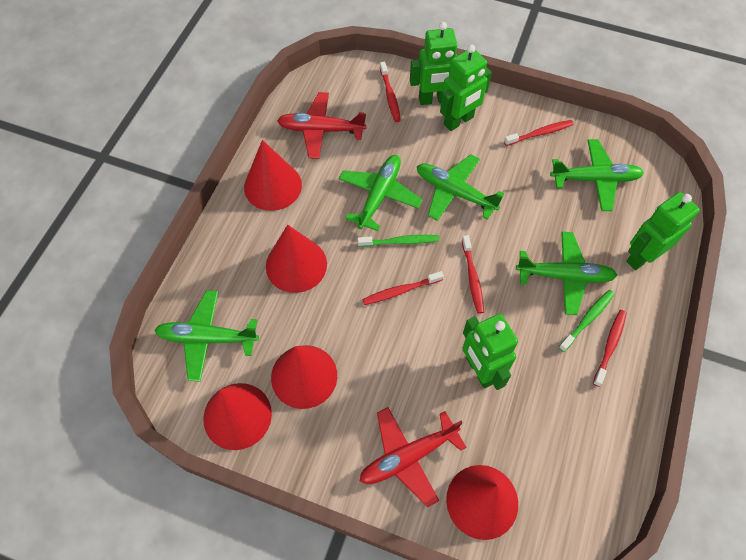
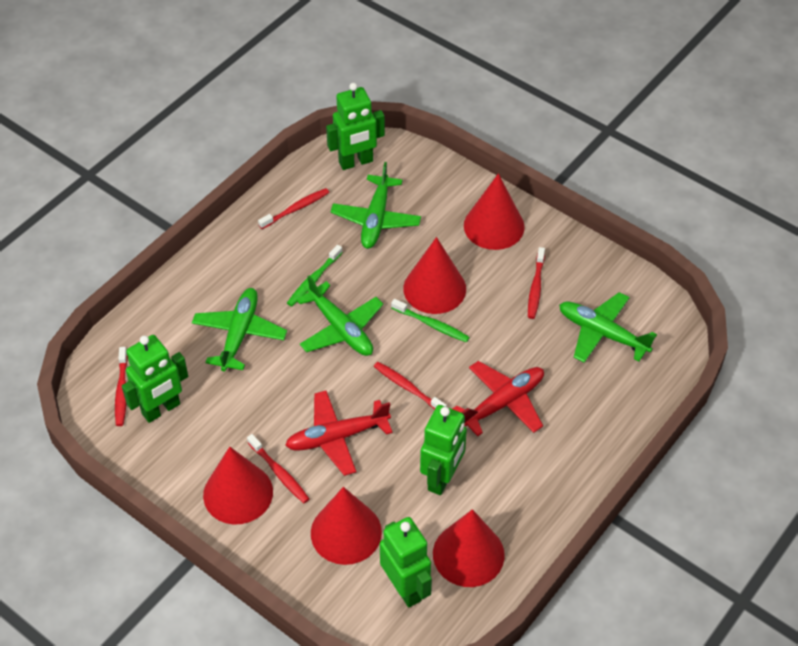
green plane: 5 -> 4

